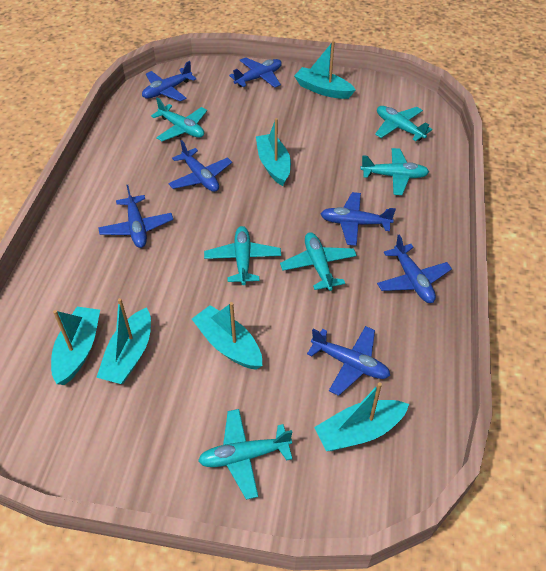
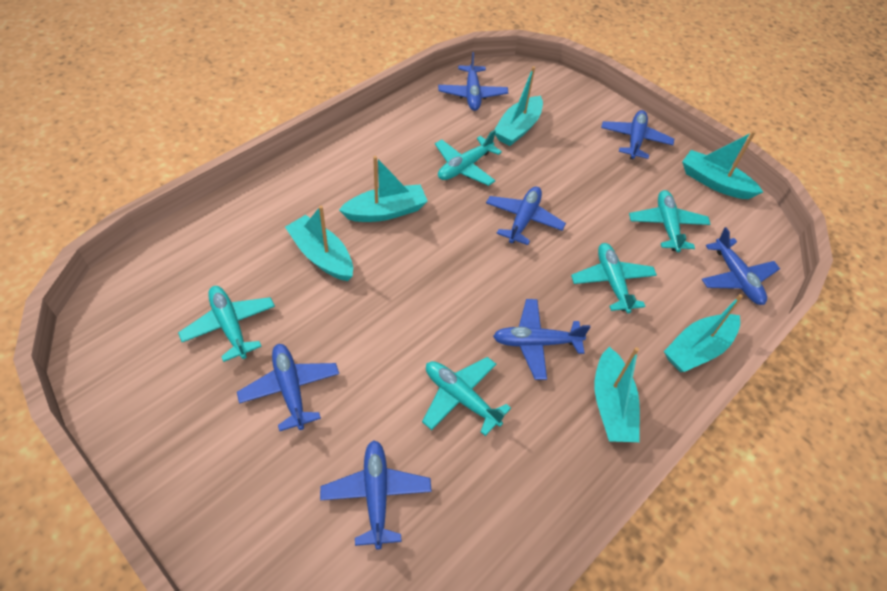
turquoise plane: 6 -> 5

